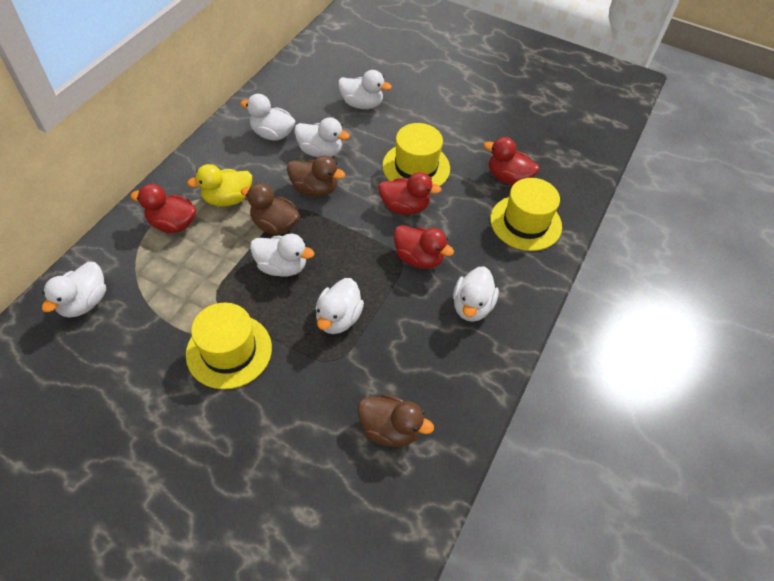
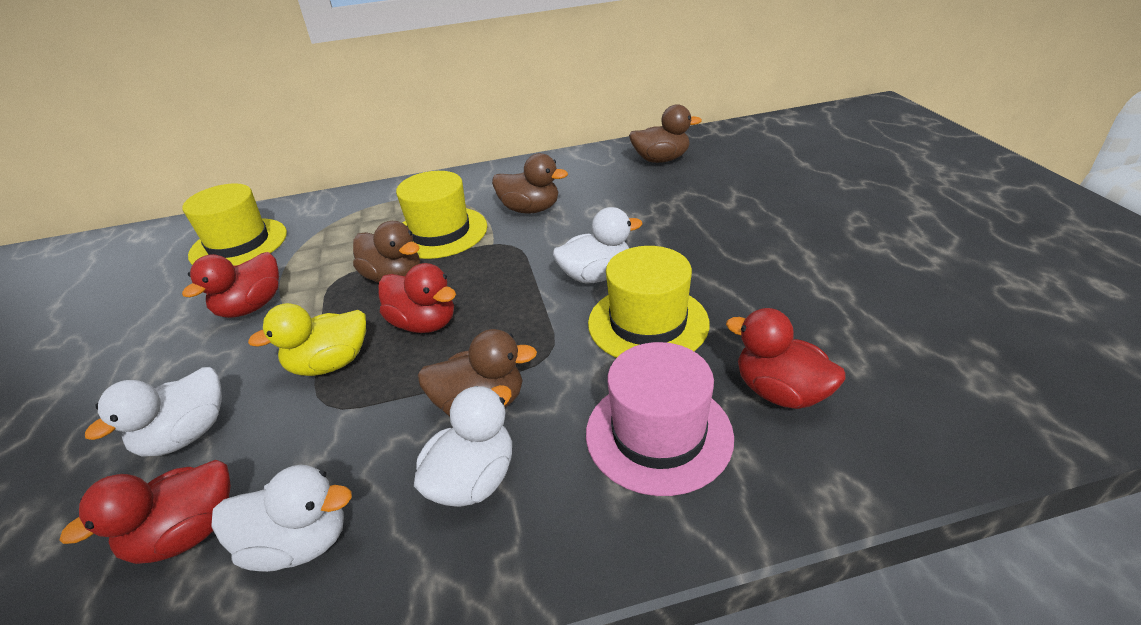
brown duck: 3 -> 4
pink hat: 0 -> 1
white duck: 7 -> 4

